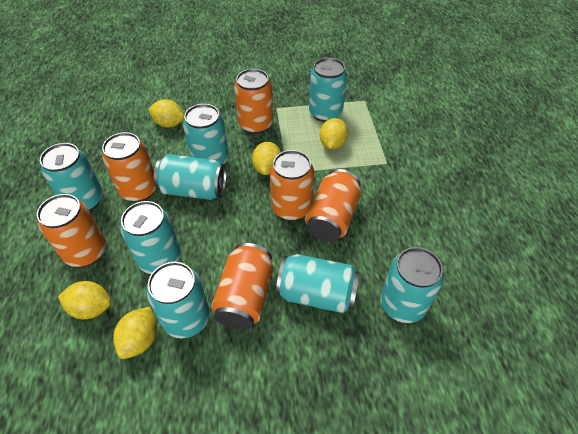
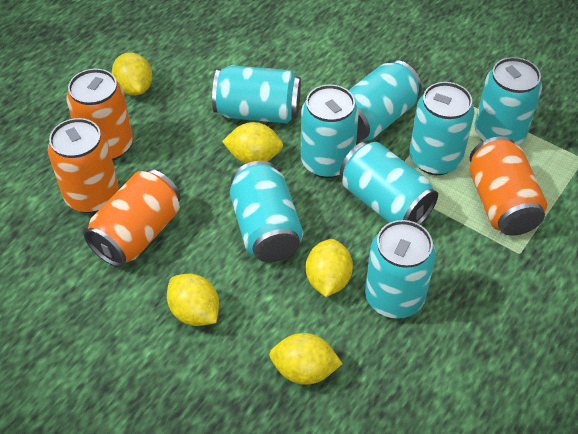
orange can: 6 -> 4

